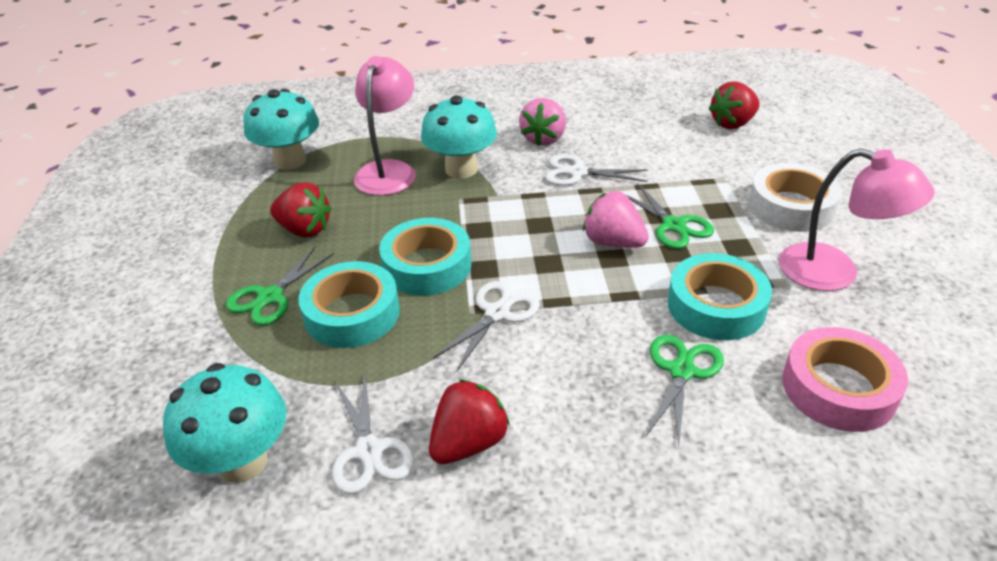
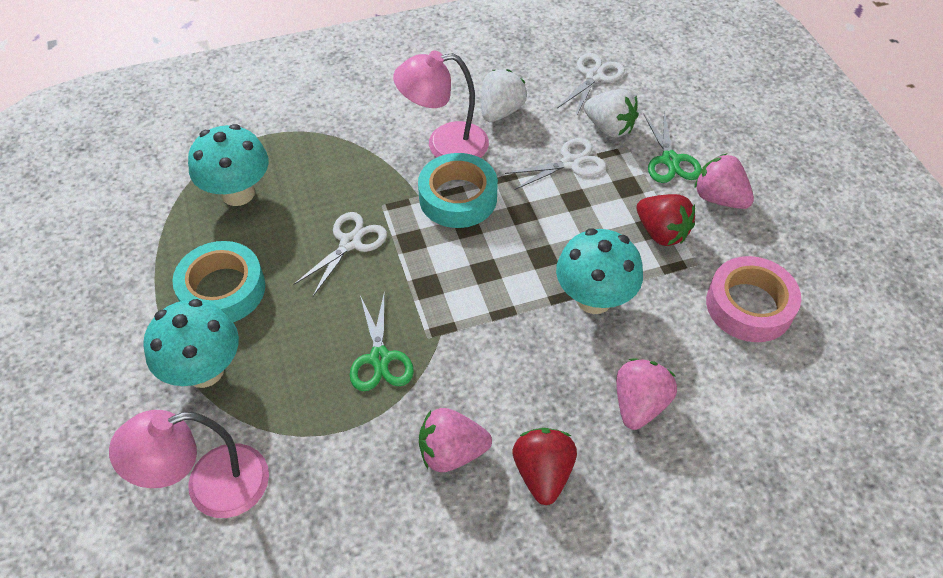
green scissors: 3 -> 2
pink strawberry: 2 -> 3
red strawberry: 3 -> 2
turquoise tape: 3 -> 2
white strawberry: 0 -> 2
white tape: 1 -> 0

